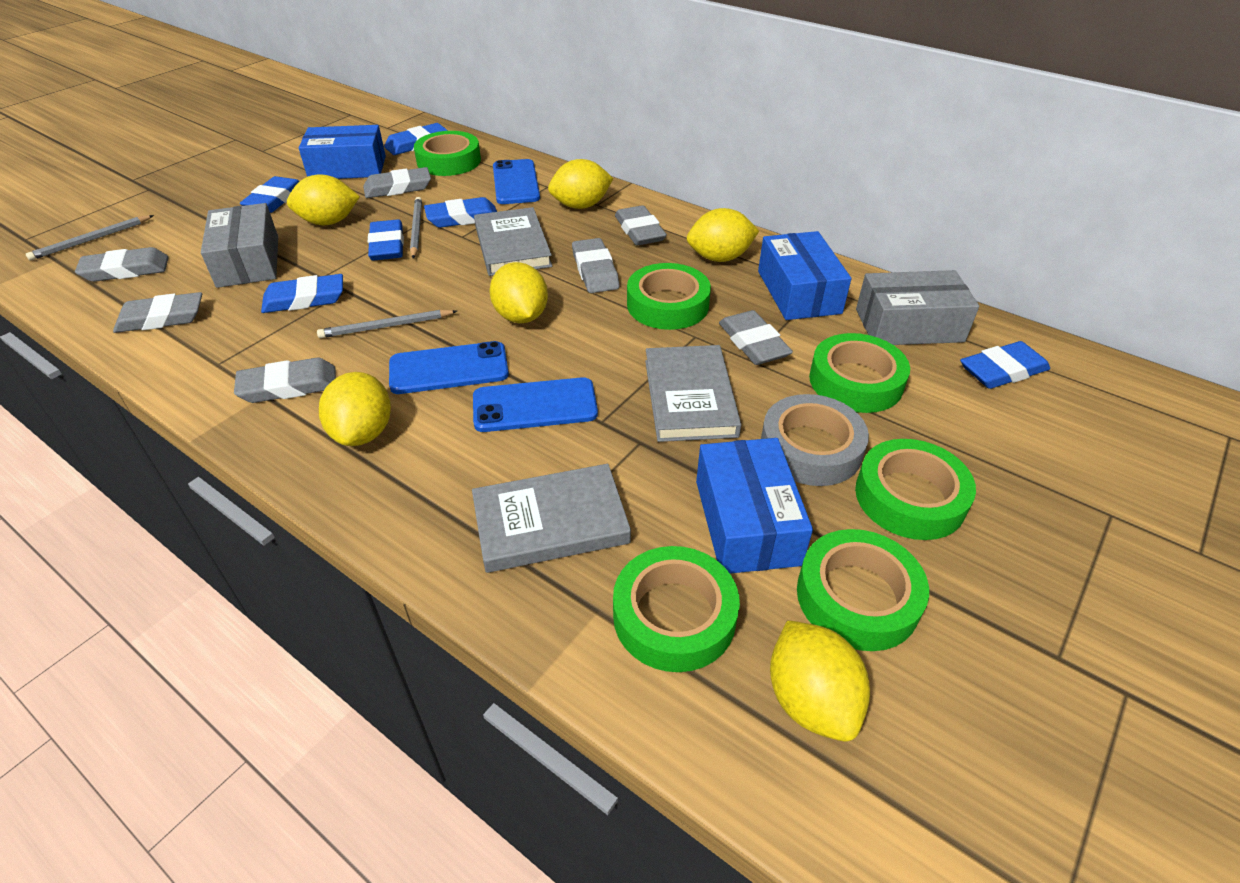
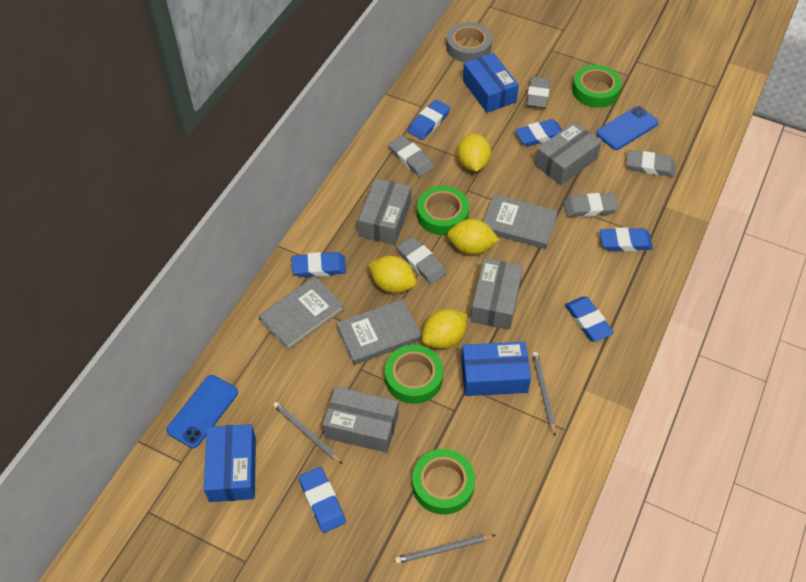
blue phone: 3 -> 2
green tape: 6 -> 4
grey box: 2 -> 4
grey eraser: 7 -> 5
yellow lemon: 6 -> 4

